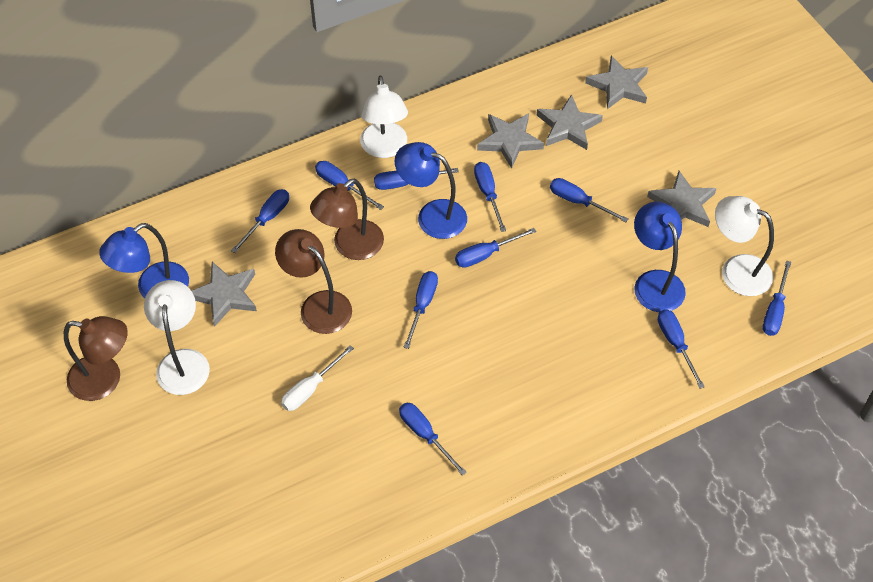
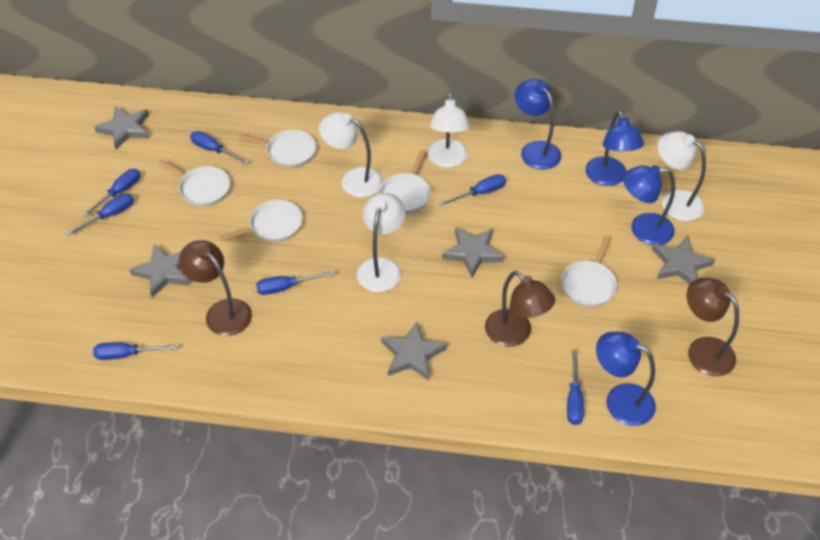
blue lamp: 3 -> 4
blue screwdriver: 10 -> 7
white lamp: 3 -> 4
white pan: 0 -> 5
white screwdriver: 1 -> 0

